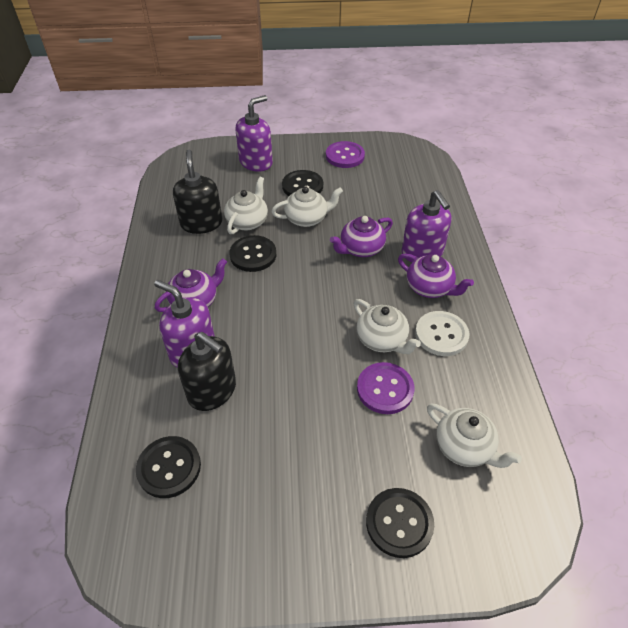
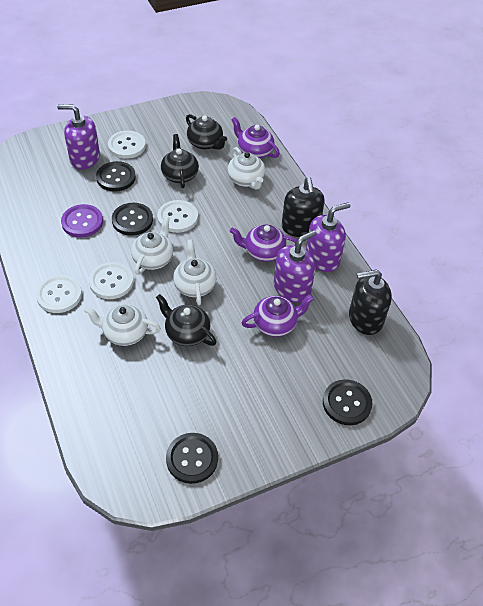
black teapot: 0 -> 3
purple button: 2 -> 1
white button: 1 -> 4

